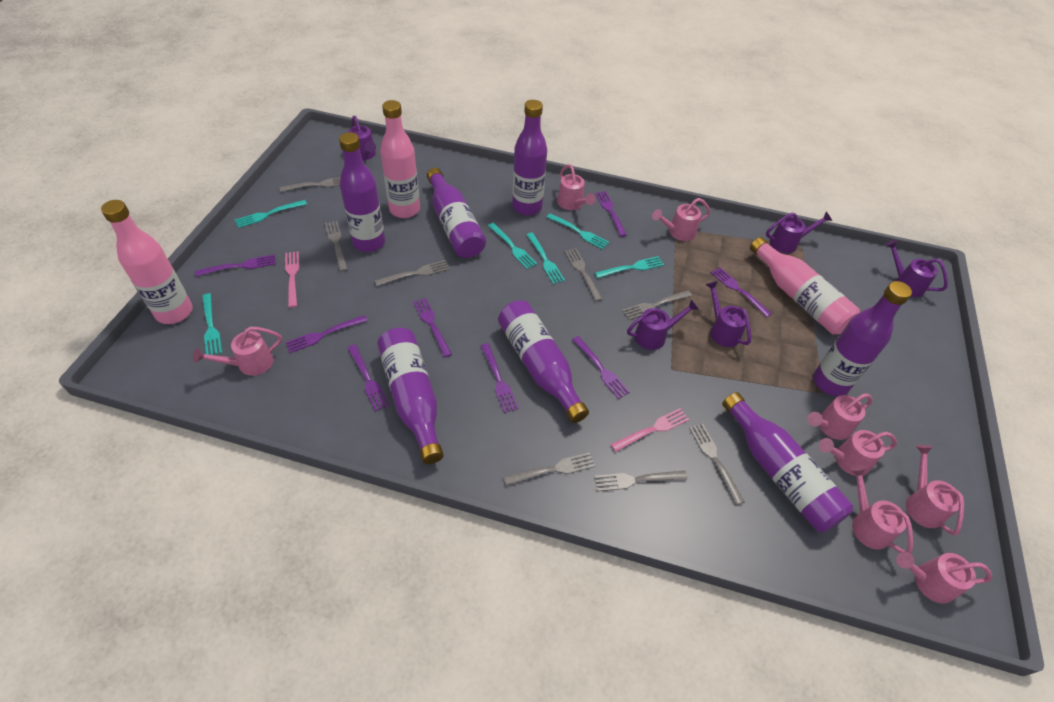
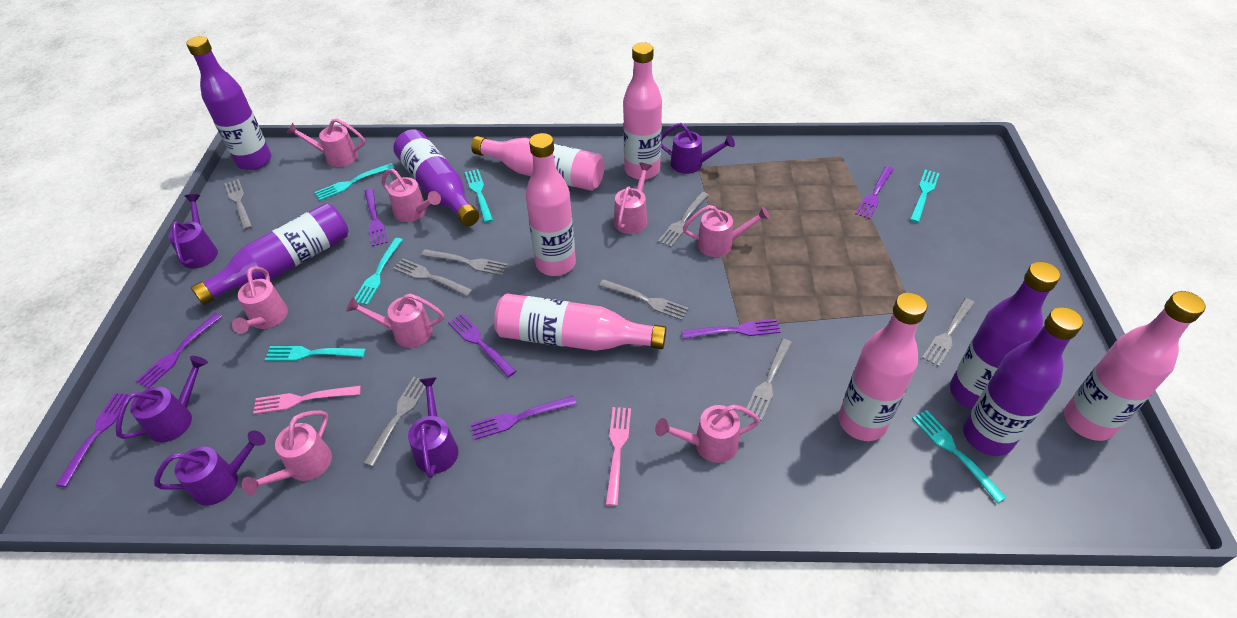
pink bottle: 3 -> 6
purple bottle: 7 -> 5
purple fork: 8 -> 7

